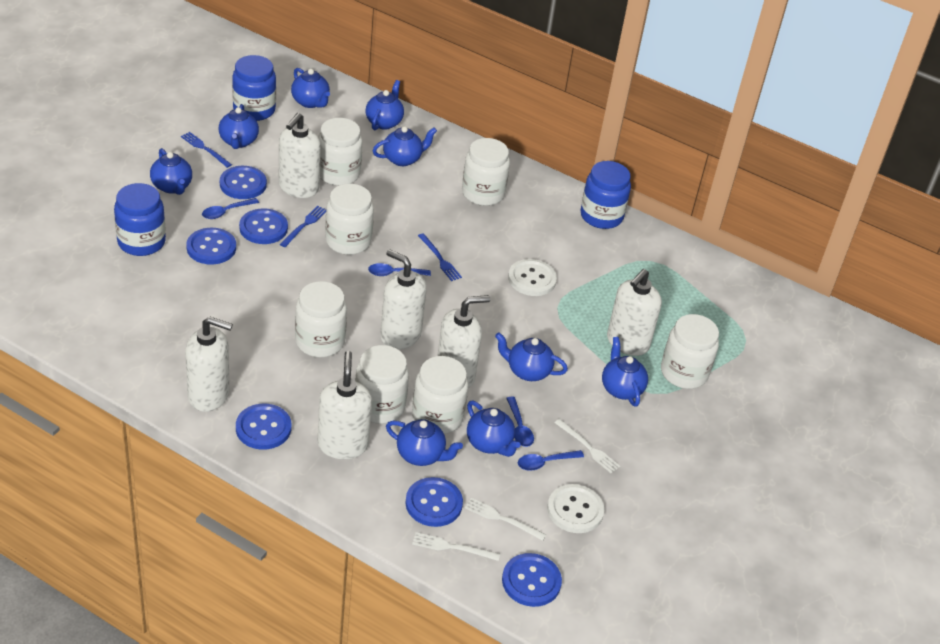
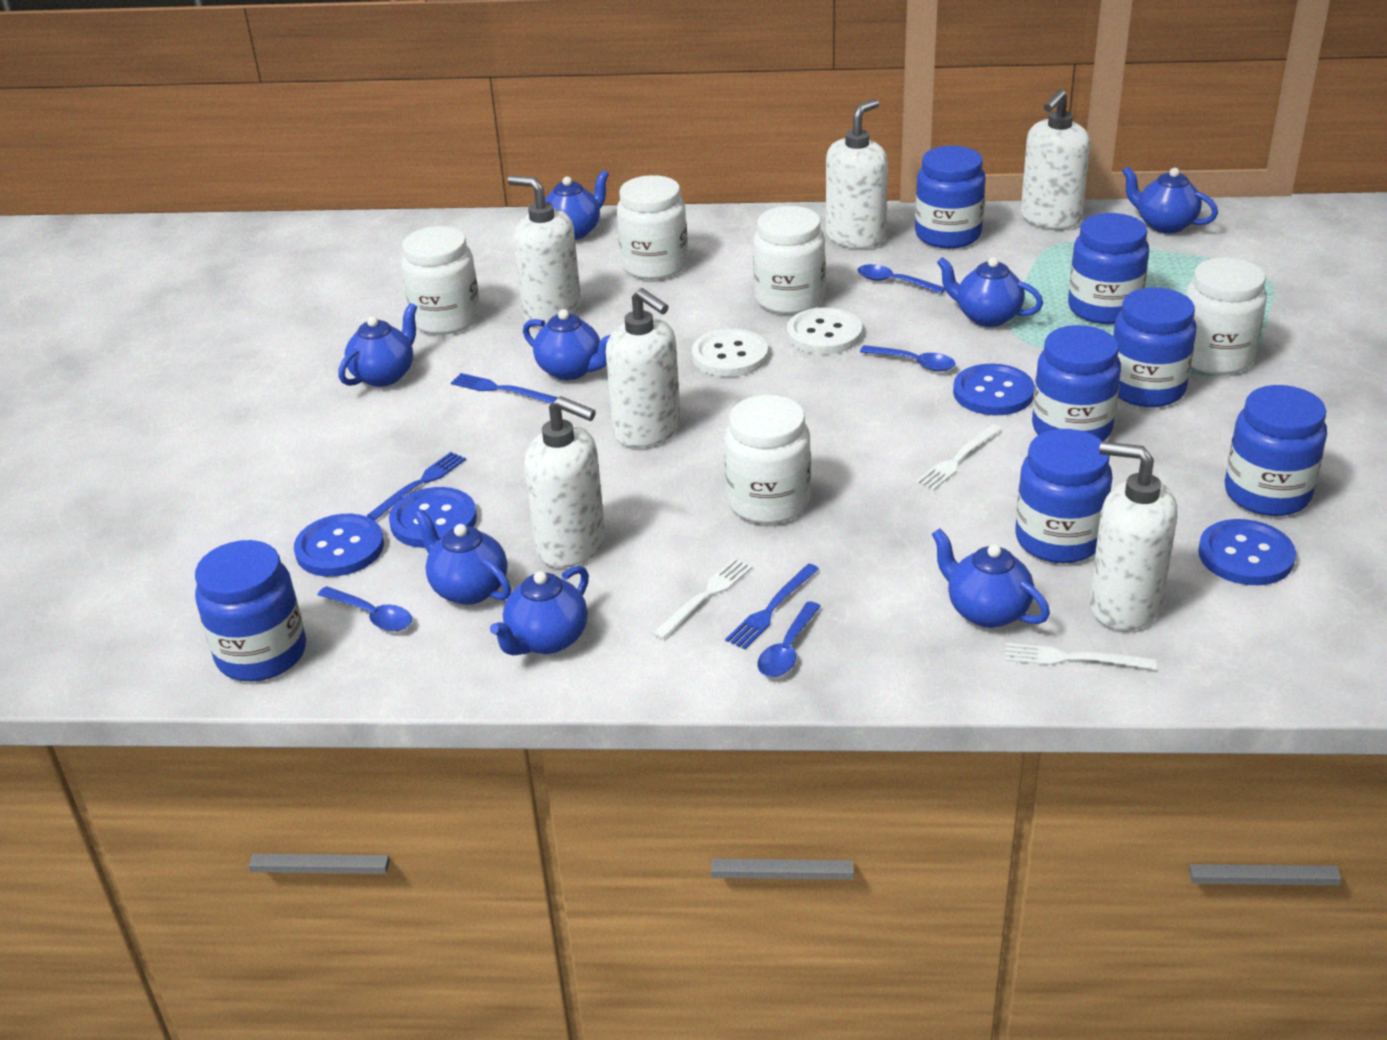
blue button: 6 -> 4
blue jar: 3 -> 7
blue teapot: 9 -> 8
white jar: 7 -> 5

